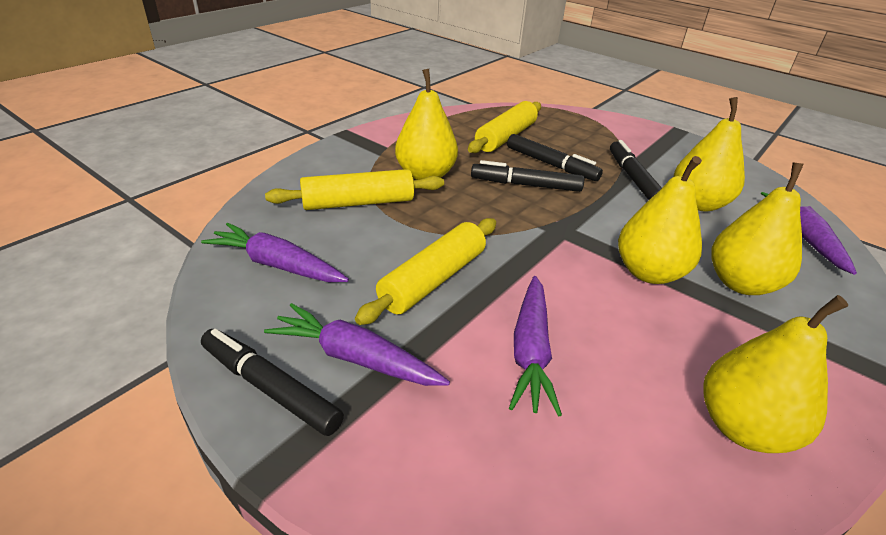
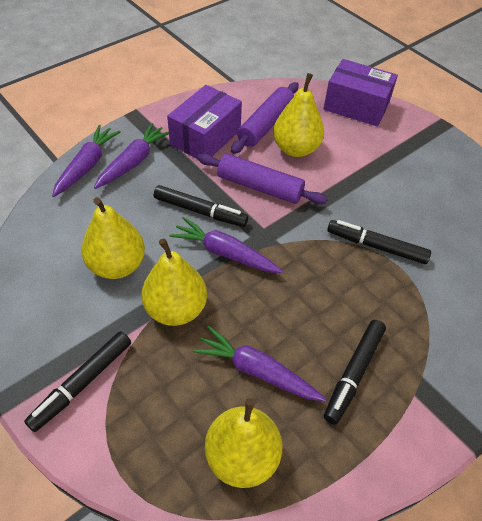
purple box: 0 -> 2
purple rolling pin: 0 -> 2
yellow pear: 5 -> 4
yellow rolling pin: 3 -> 0

